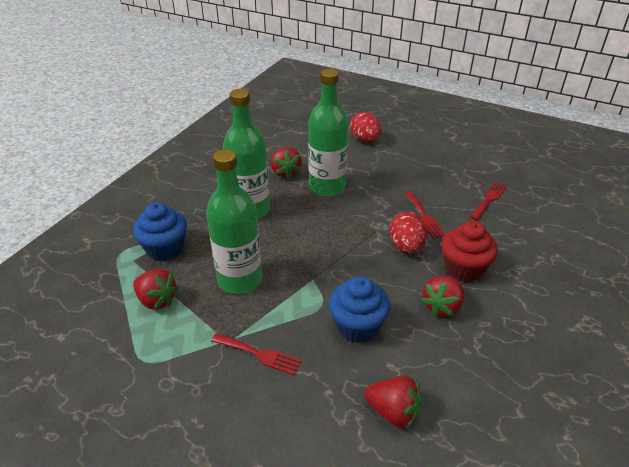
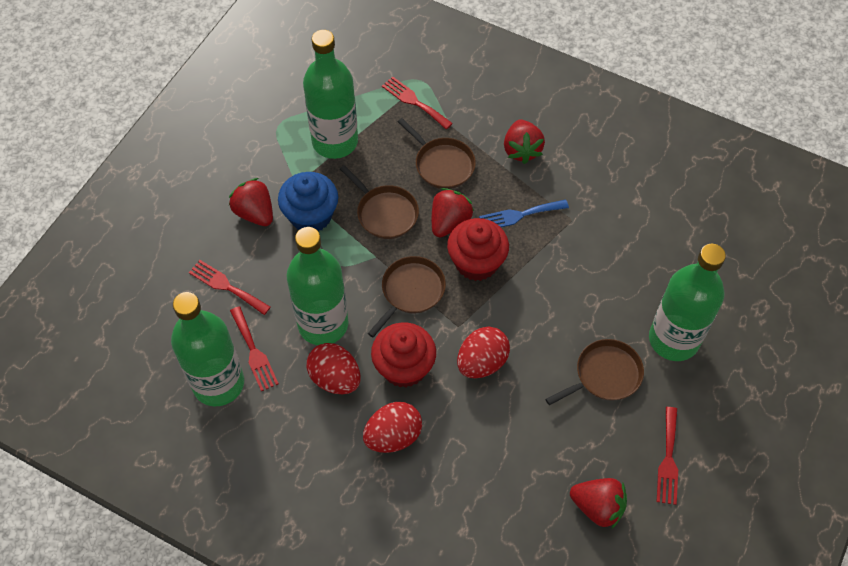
blue cupcake: 2 -> 1
blue fork: 0 -> 1
brown pan: 0 -> 4
green bottle: 3 -> 4
red cupcake: 1 -> 2
red egg: 2 -> 3
red fork: 3 -> 4

